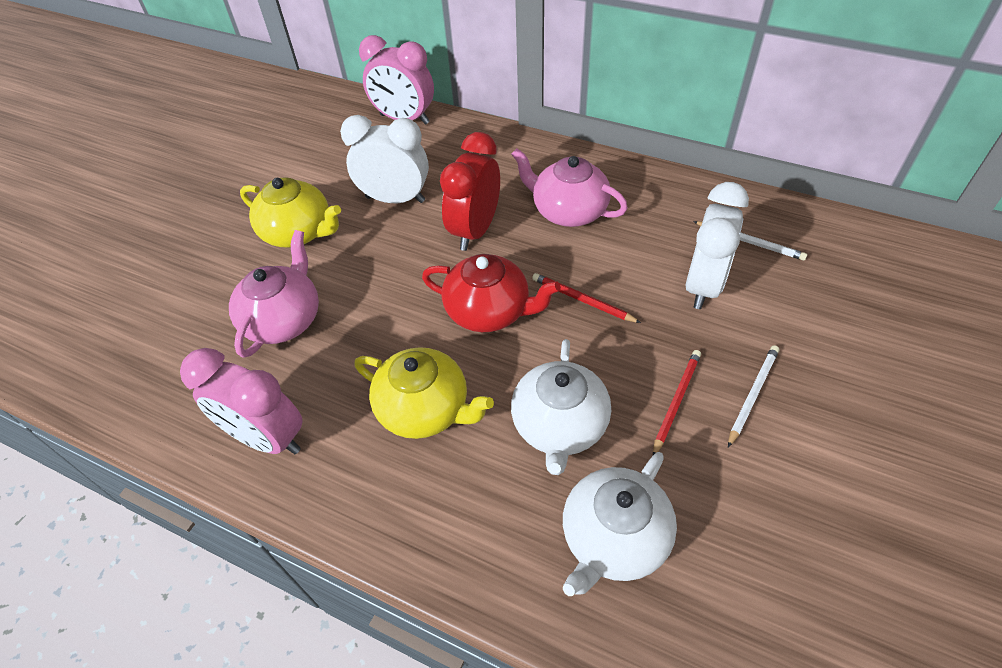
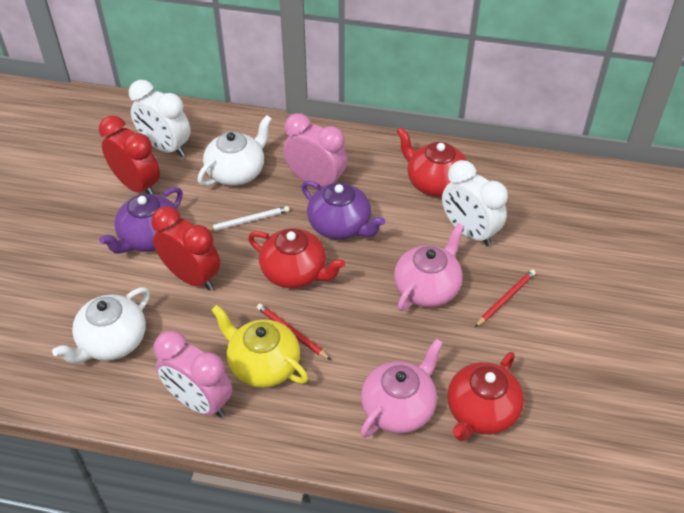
purple teapot: 0 -> 2
red clock: 1 -> 2
red teapot: 1 -> 3
white pencil: 2 -> 1
yellow teapot: 2 -> 1

